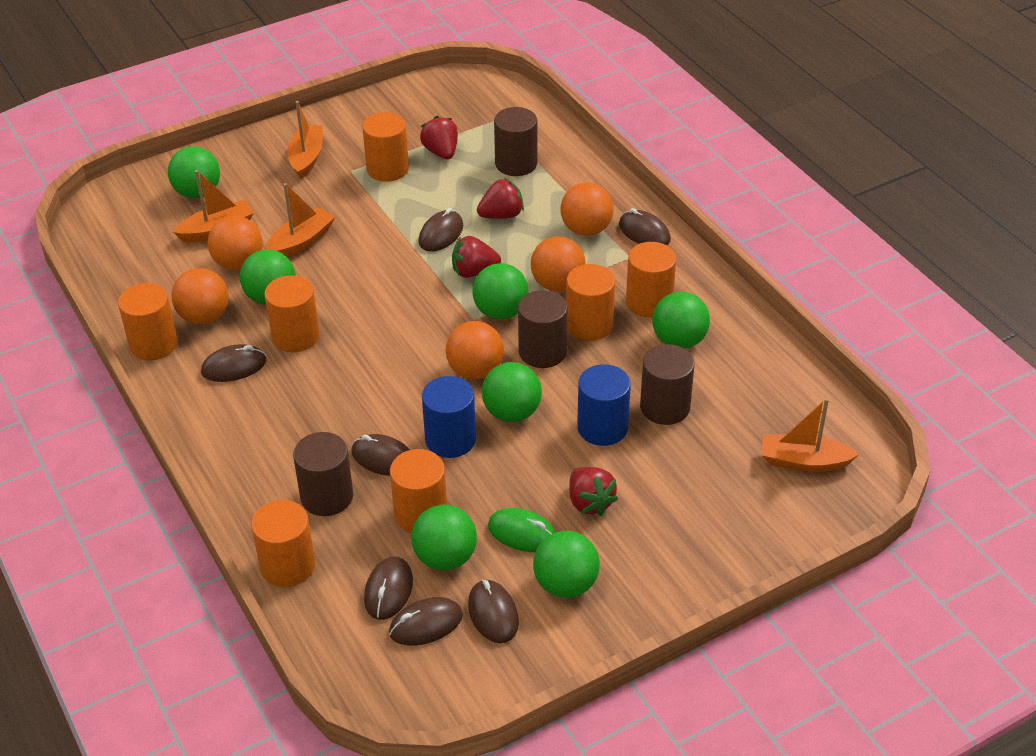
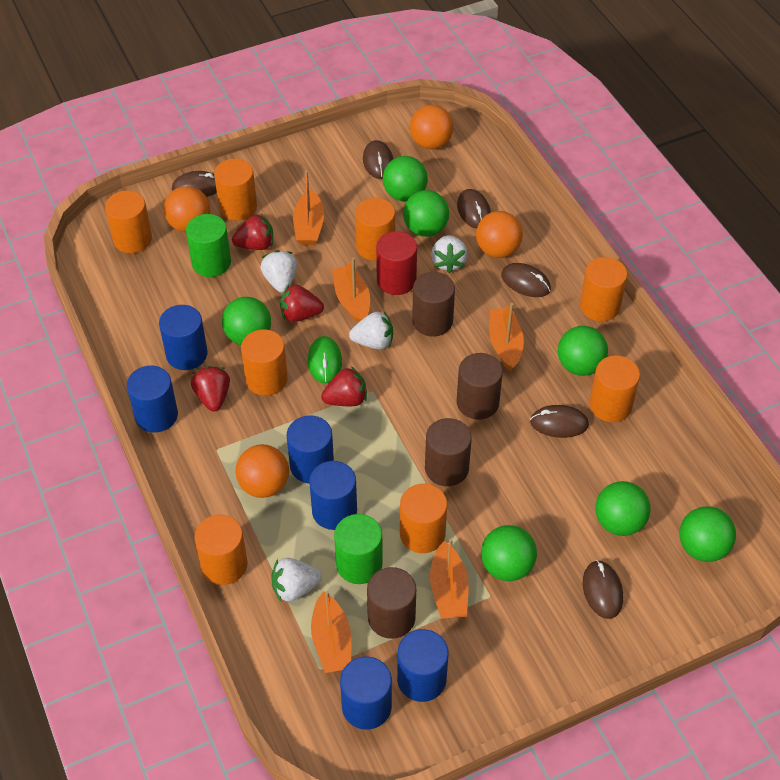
blue cylinder: 2 -> 6
brown mouse: 7 -> 6
green cylinder: 0 -> 2
orange ball: 5 -> 4
orange boat: 4 -> 5
orange cylinder: 7 -> 8
red cylinder: 0 -> 1
white strawberry: 0 -> 4

